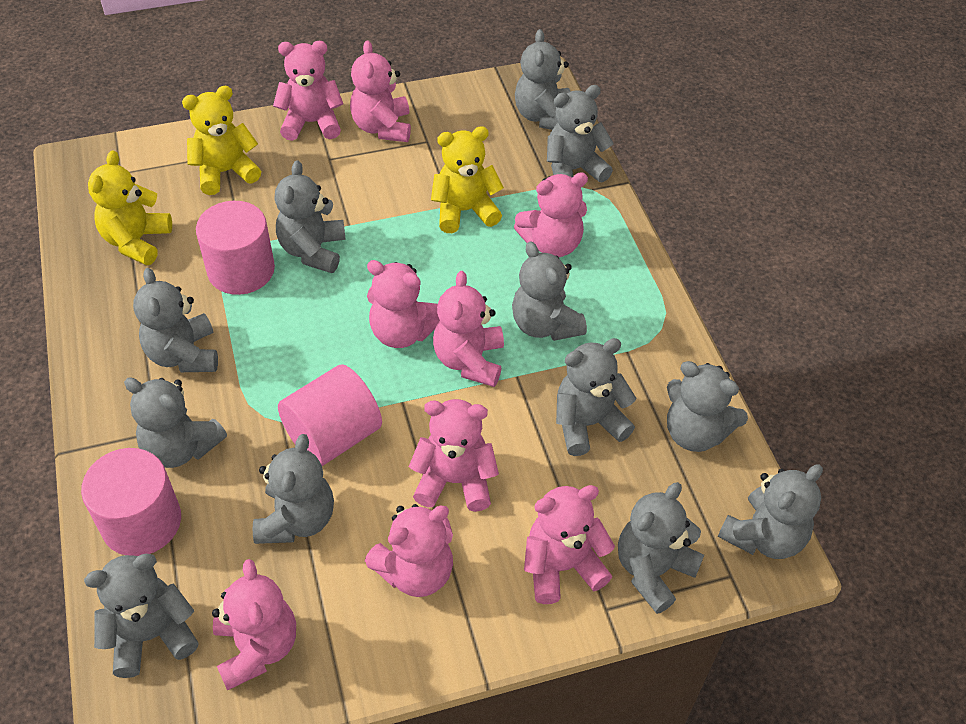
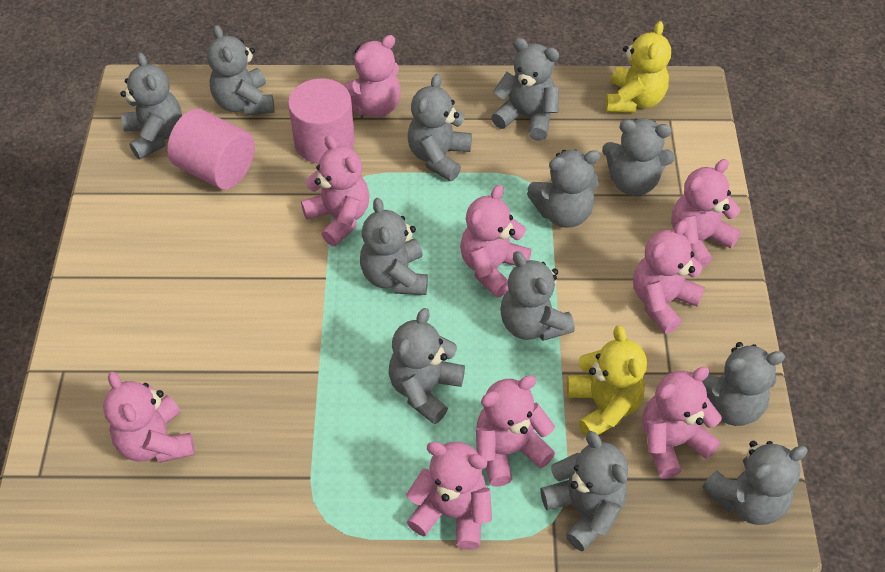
pink cylinder: 3 -> 2
yellow teddy bear: 3 -> 2

